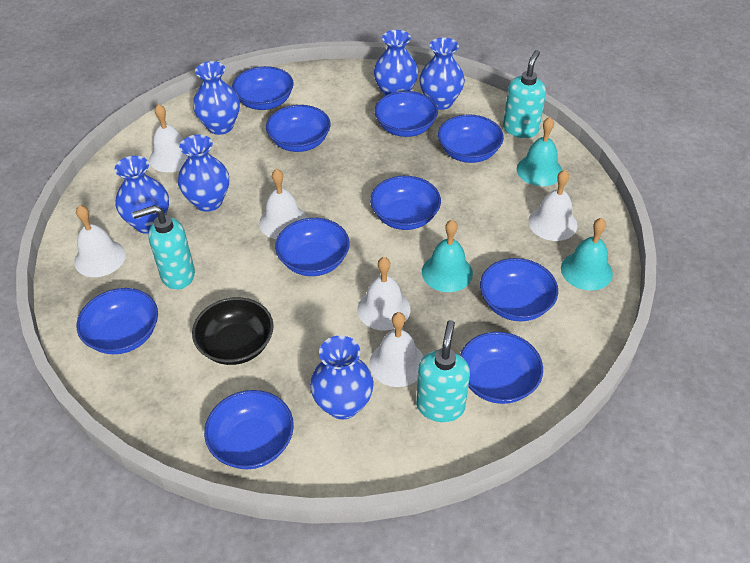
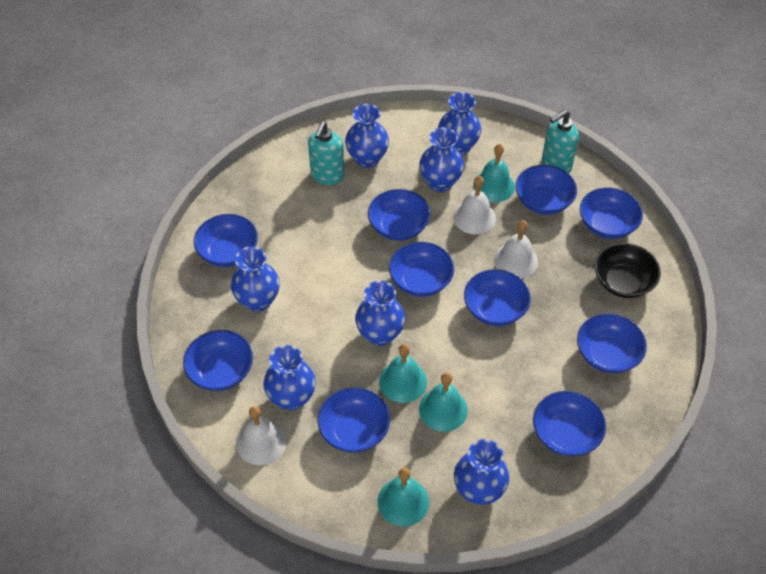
blue vase: 6 -> 7
turquoise bell: 3 -> 4
turquoise soap dispenser: 3 -> 2
white bell: 6 -> 3

